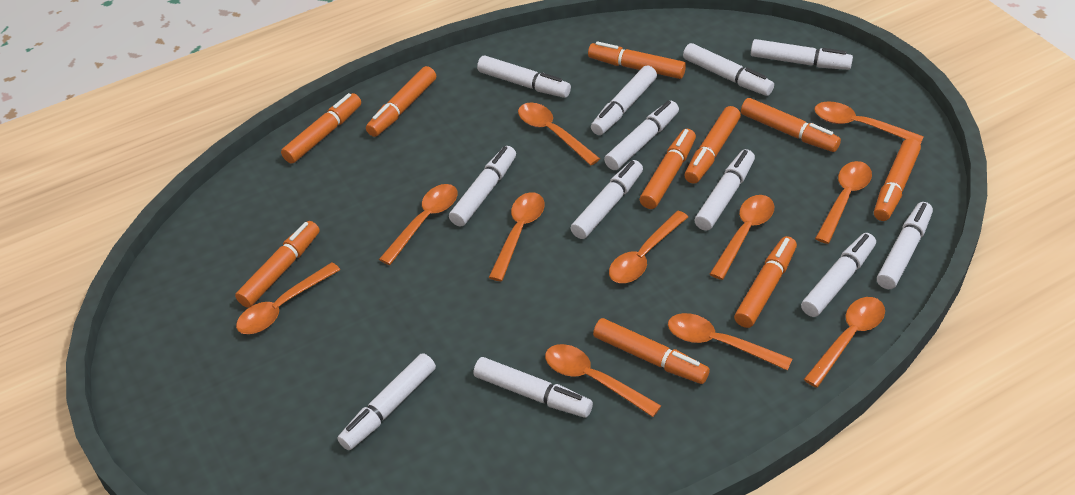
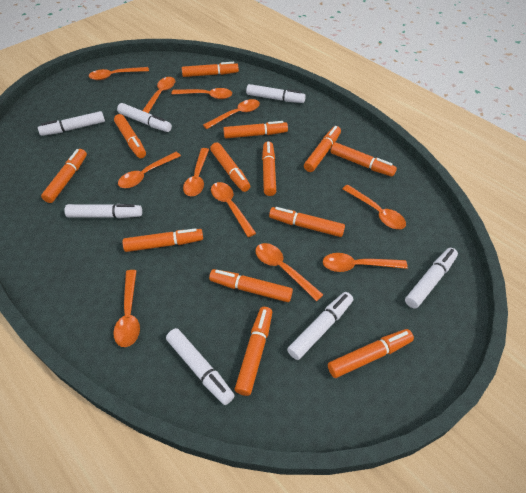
orange marker: 10 -> 13
white marker: 12 -> 7

